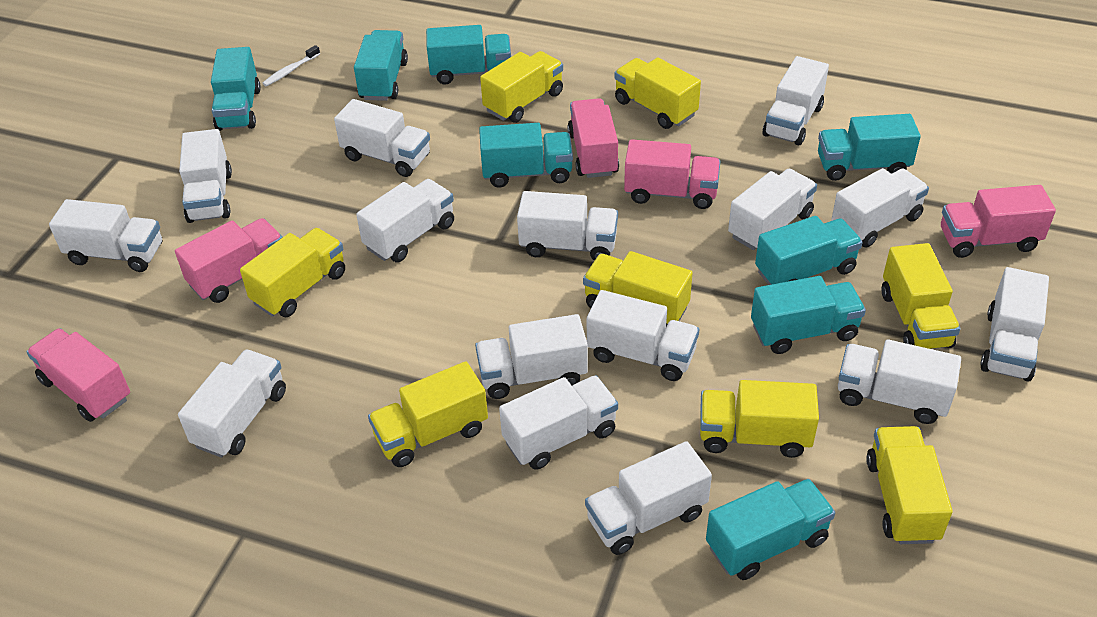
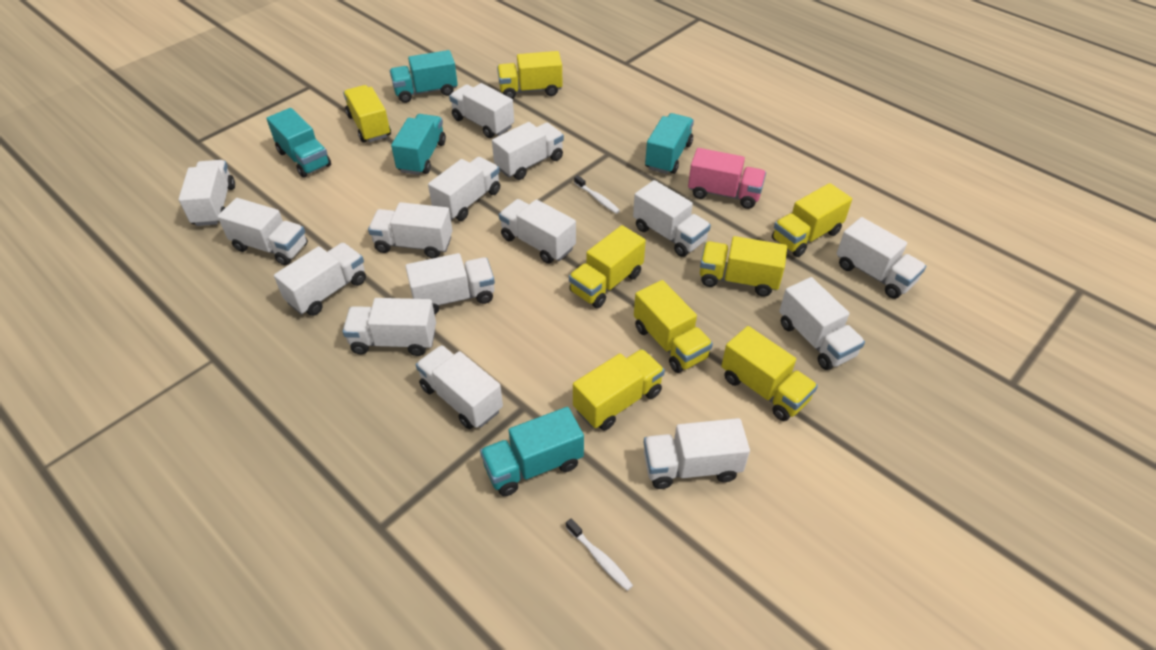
pink truck: 5 -> 1
turquoise truck: 8 -> 5
white toothbrush: 1 -> 2

